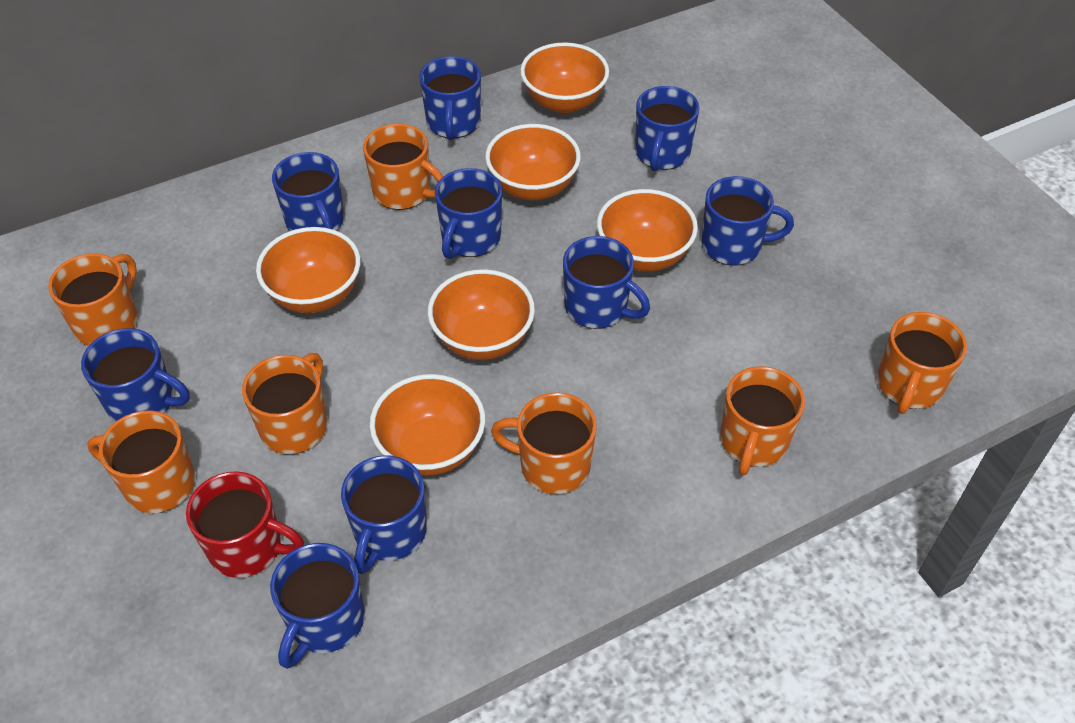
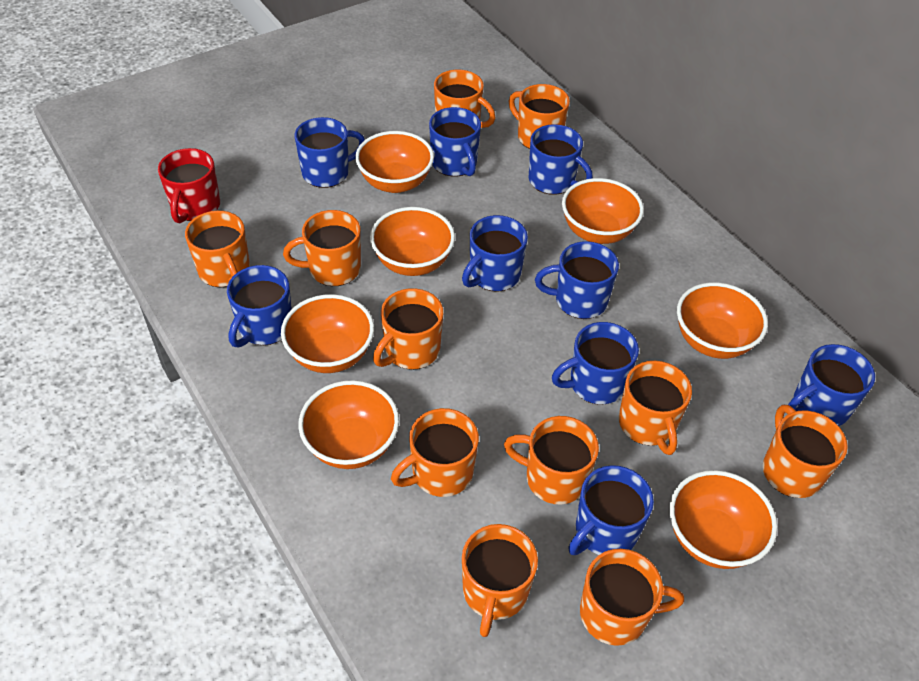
orange bowl: 6 -> 7
orange mug: 7 -> 11

